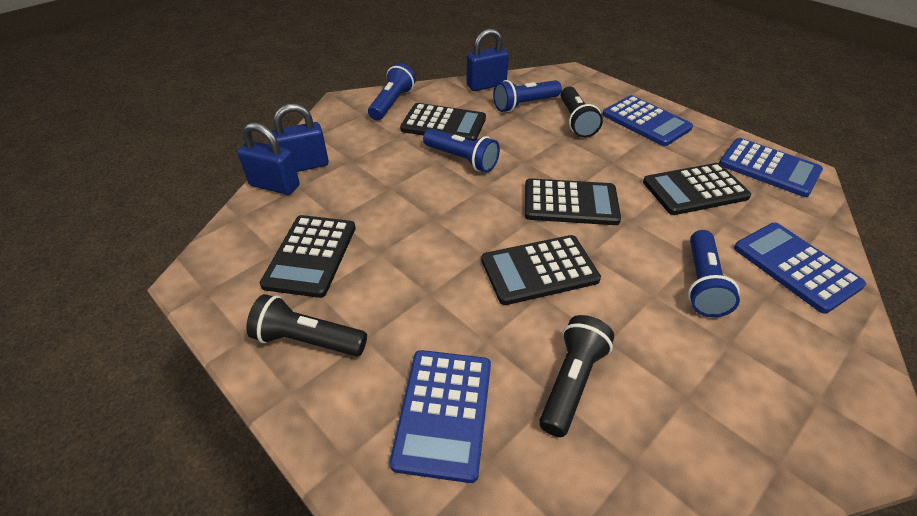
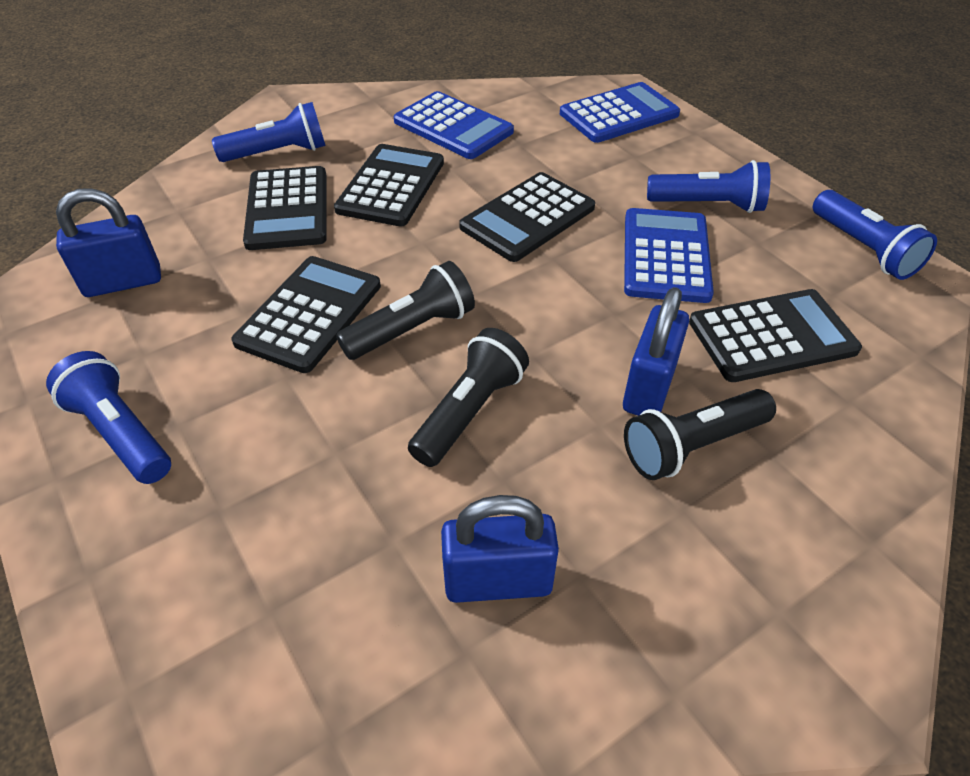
blue calculator: 4 -> 3

